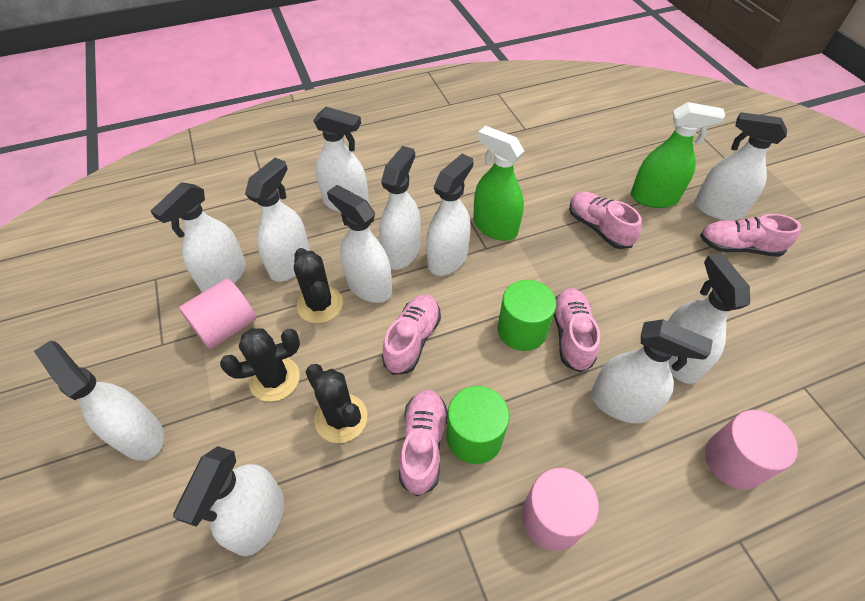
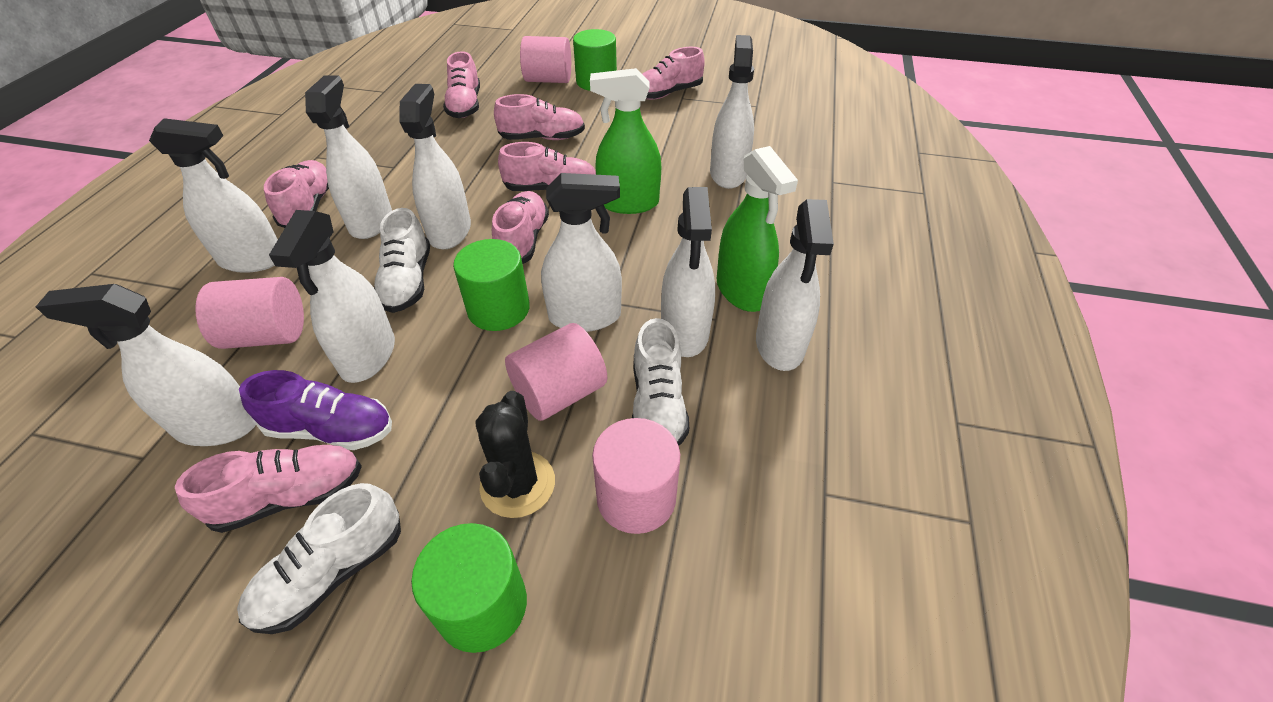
black cactus: 3 -> 1
green cylinder: 2 -> 3
pink cylinder: 3 -> 4
pink shoe: 5 -> 7
purple shoe: 0 -> 1
white shoe: 0 -> 3
white spray bottle: 11 -> 9

